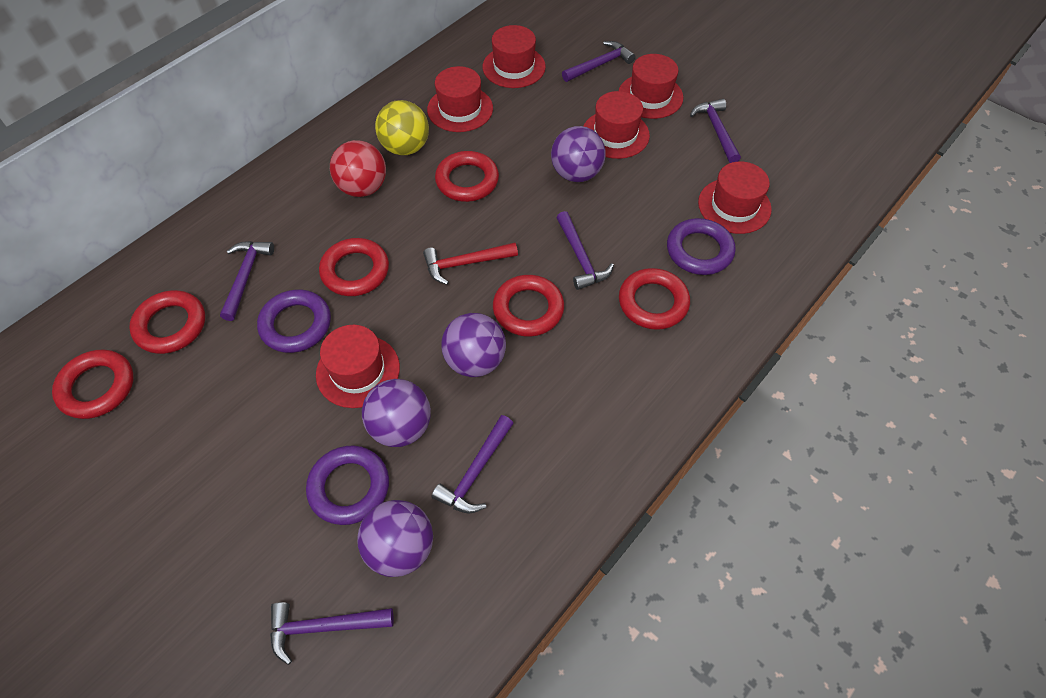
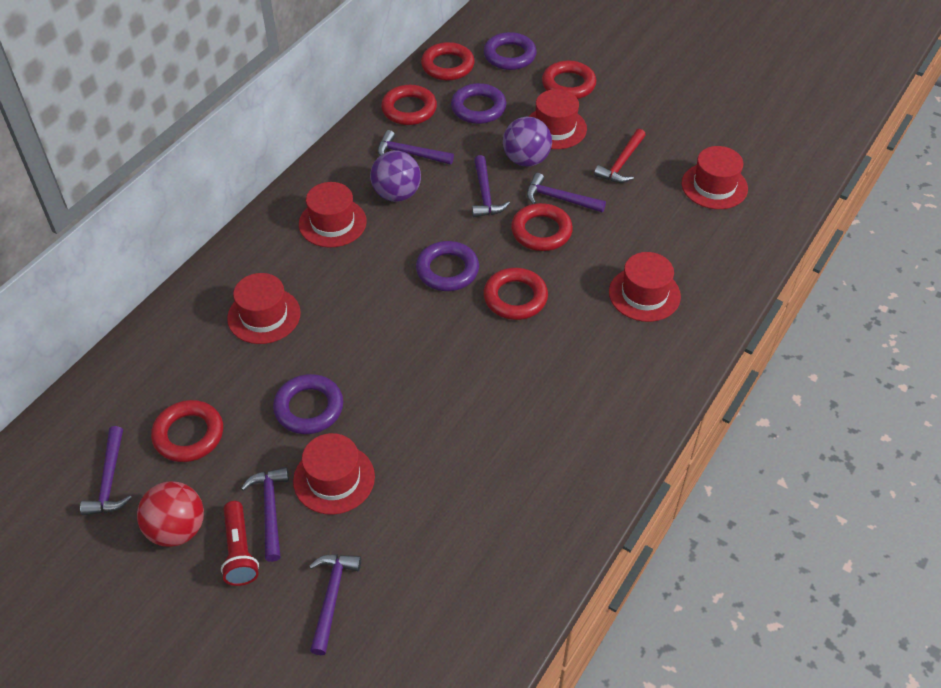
purple ball: 4 -> 2
purple ring: 3 -> 4
red flashlight: 0 -> 1
yellow ball: 1 -> 0

